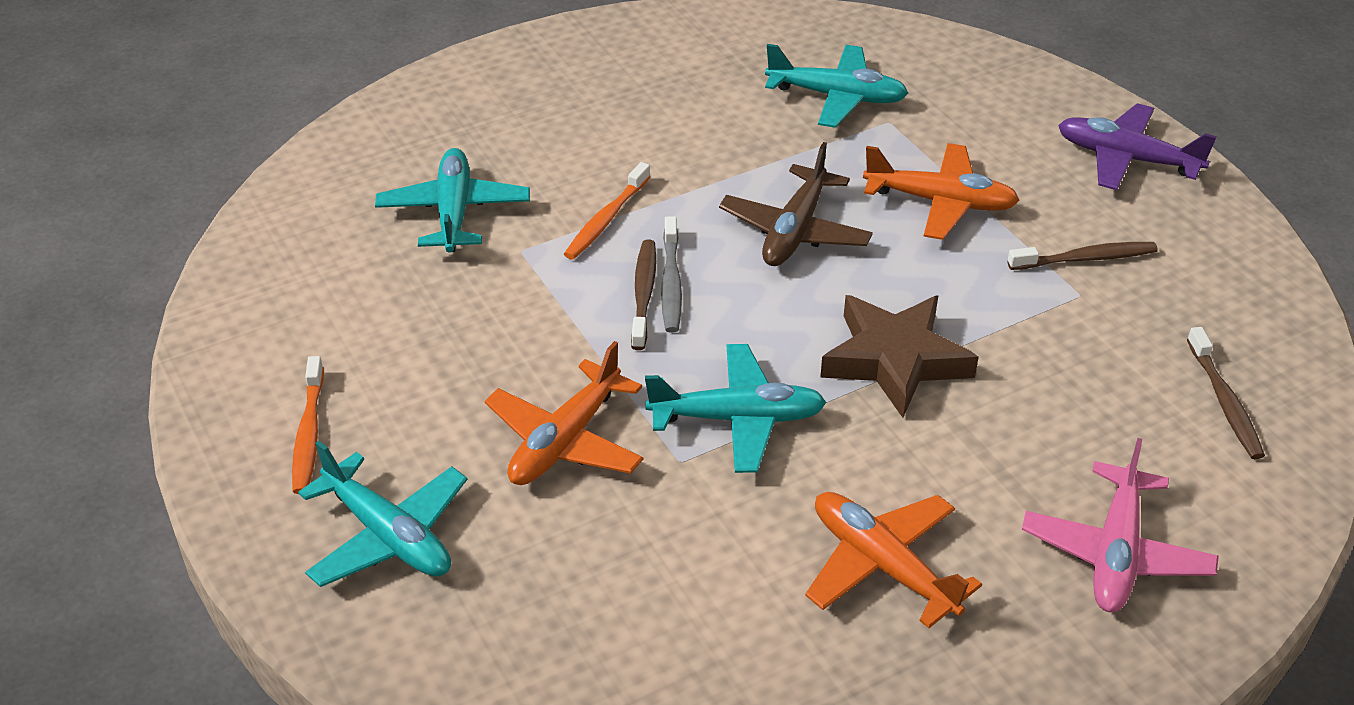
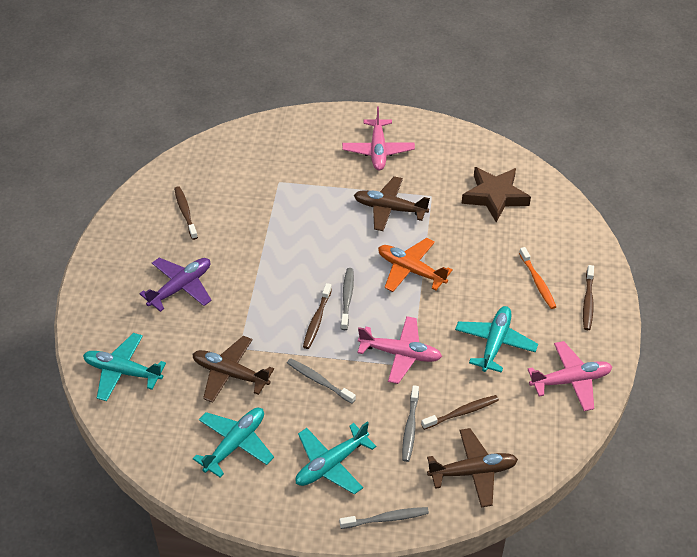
brown plane: 1 -> 3
brown toothbrush: 3 -> 4
grey toothbrush: 1 -> 4
orange plane: 3 -> 1
orange toothbrush: 2 -> 1
pink plane: 1 -> 3

